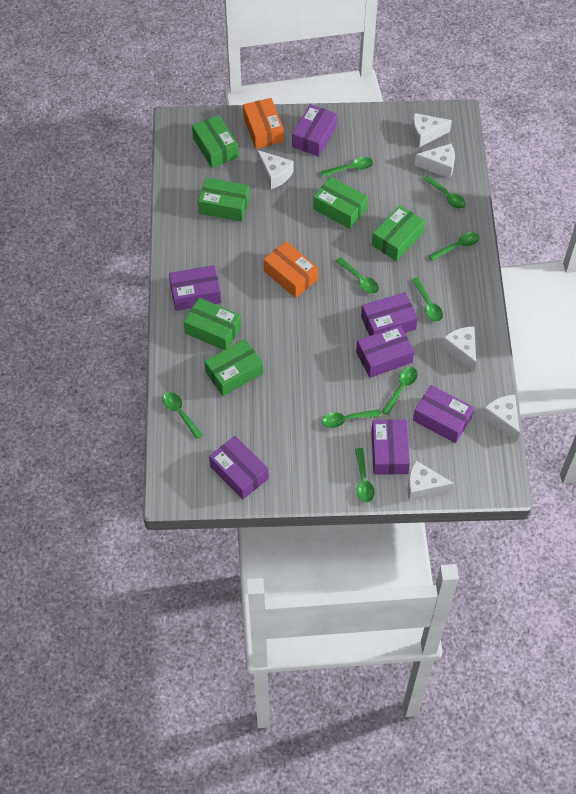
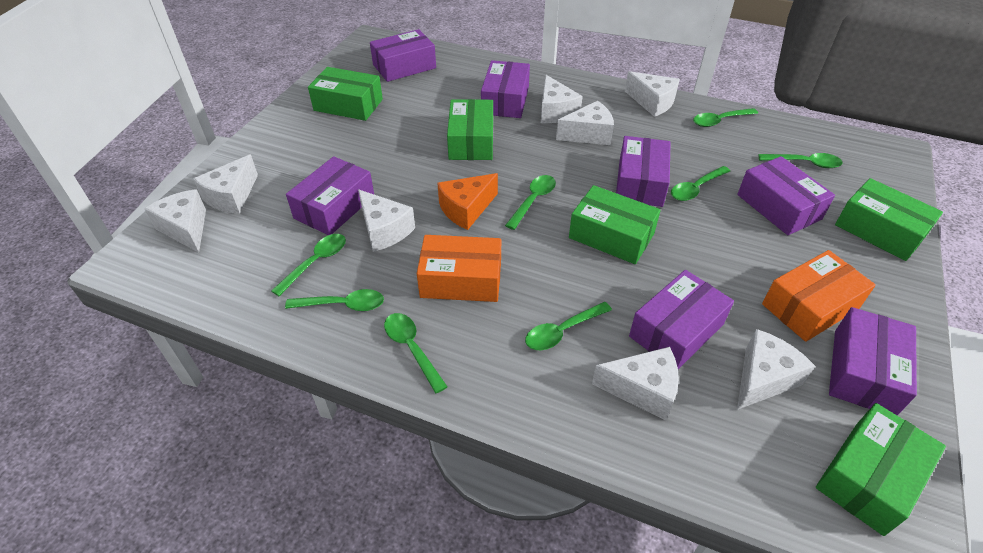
green box: 6 -> 5
green spoon: 9 -> 8
orange cheese: 0 -> 1
white cheese: 6 -> 8

